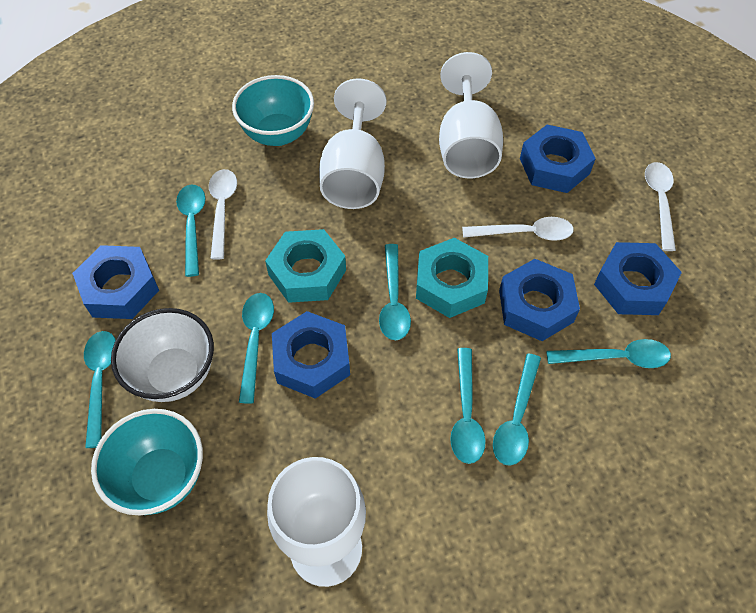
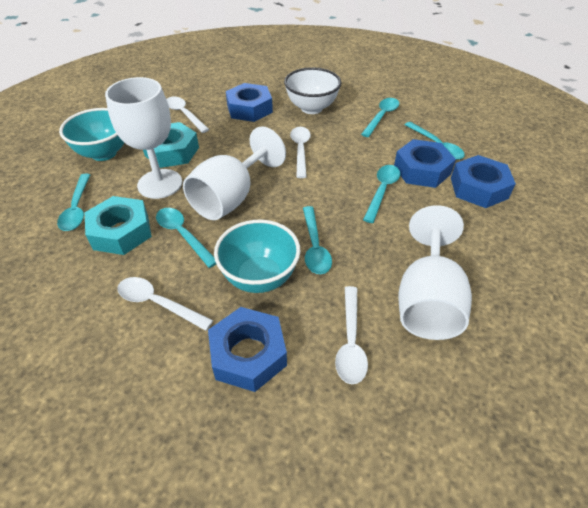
blue nut: 5 -> 4
turquoise spoon: 7 -> 6
white spoon: 3 -> 4

